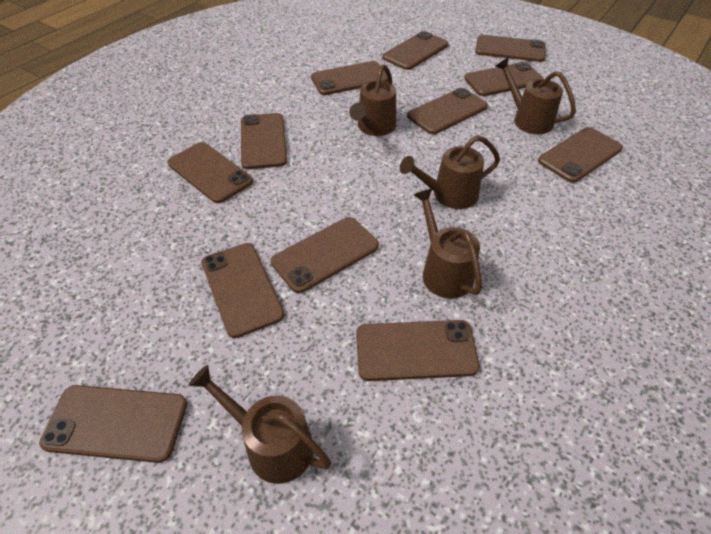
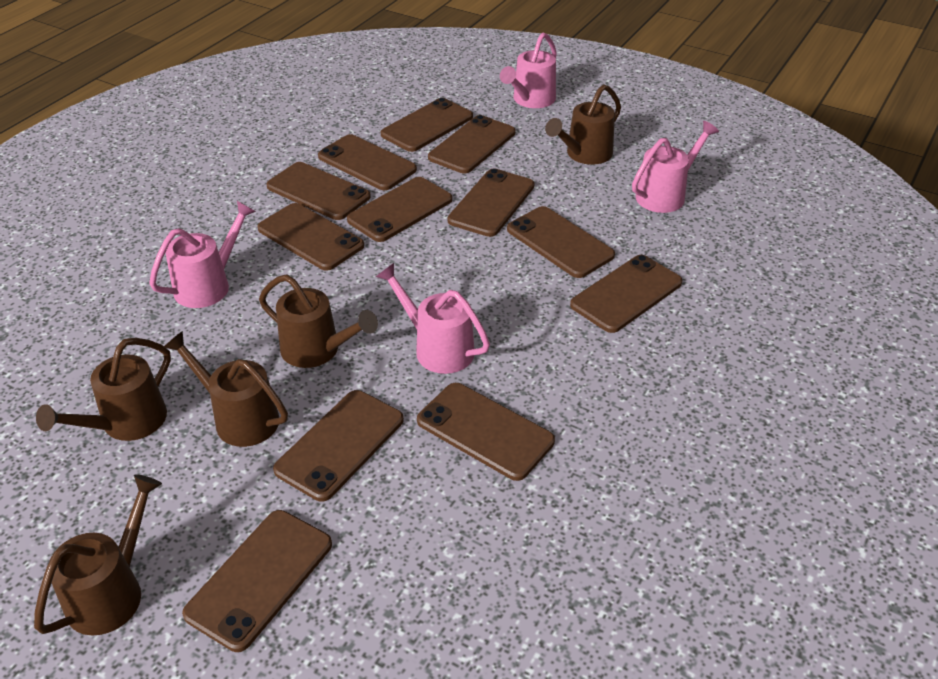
pink watering can: 0 -> 4

